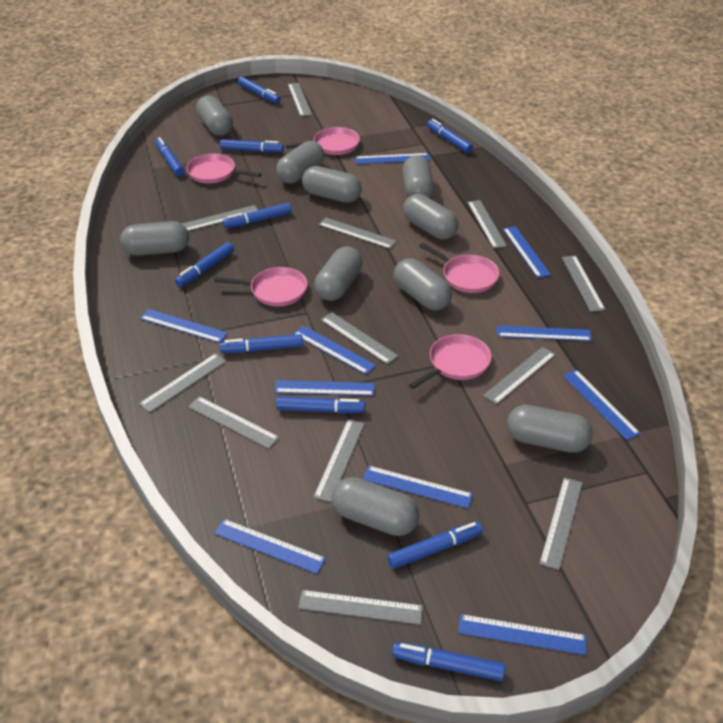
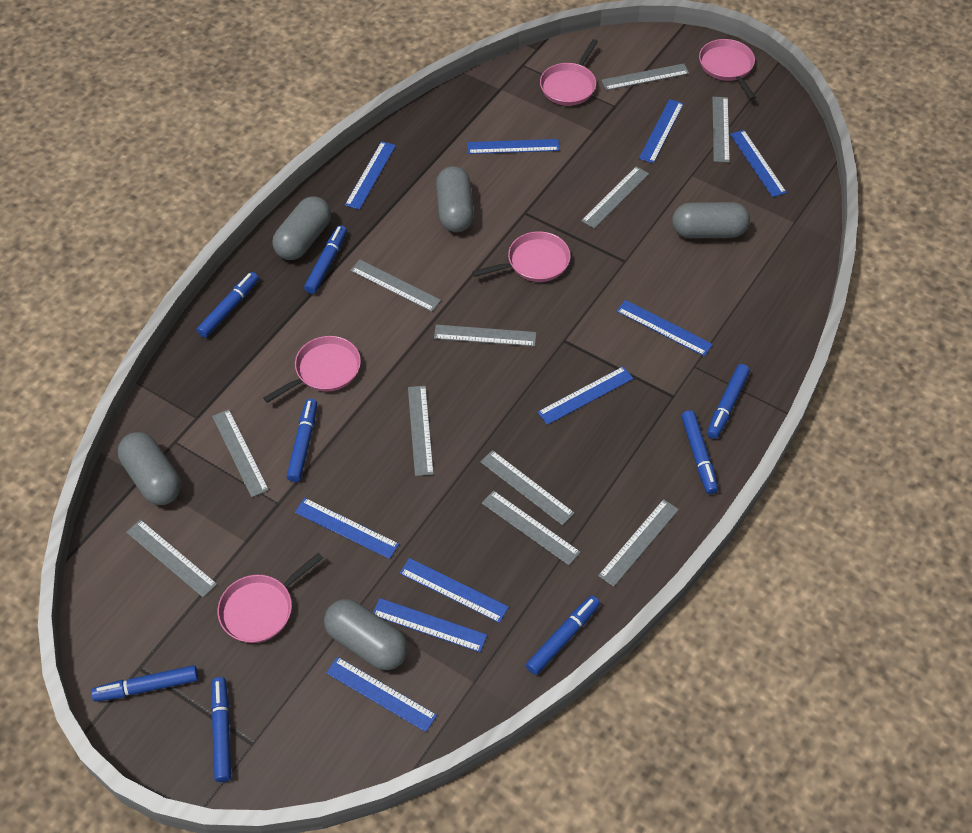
blue marker: 10 -> 8
grey capsule: 10 -> 5
grey ruler: 12 -> 11

